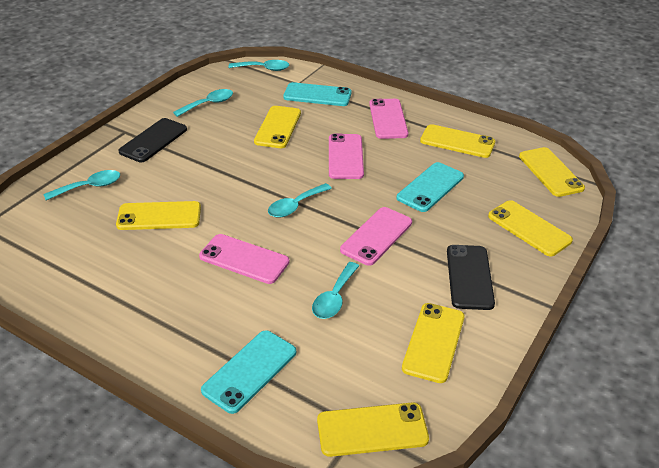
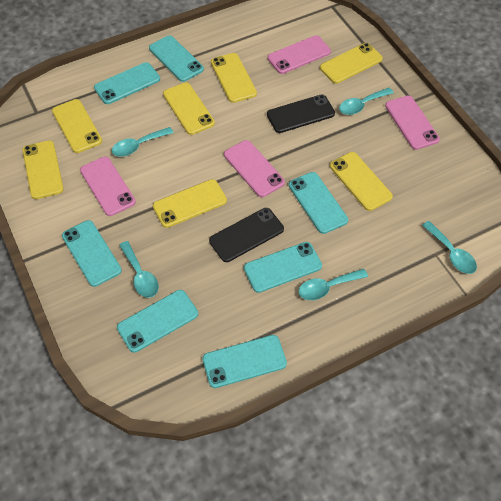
turquoise phone: 3 -> 7

